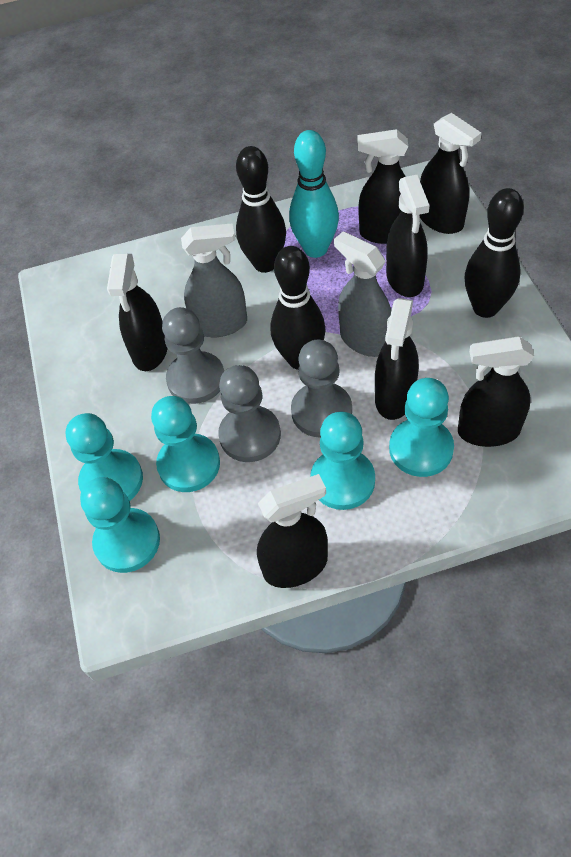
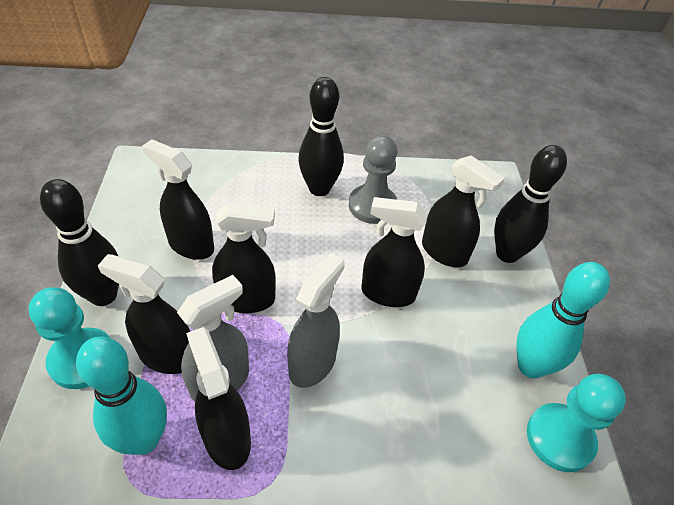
black spray bottle: 7 -> 6
grey pawn: 3 -> 1
turquoise bowling pin: 1 -> 2
turquoise pawn: 5 -> 2

